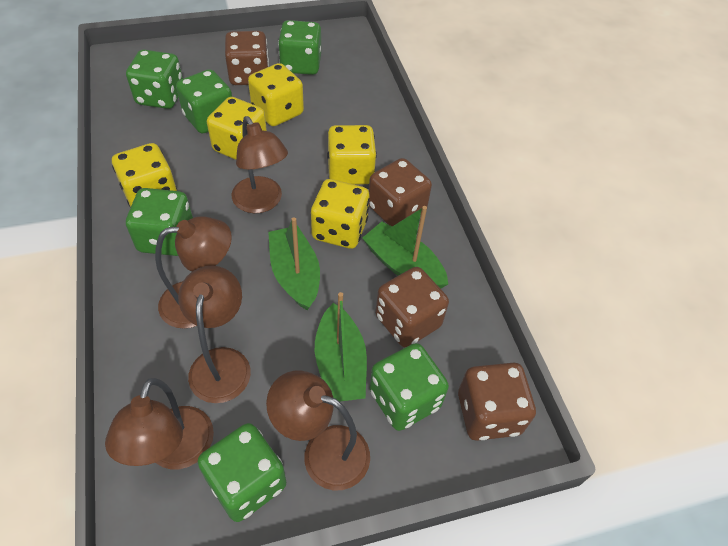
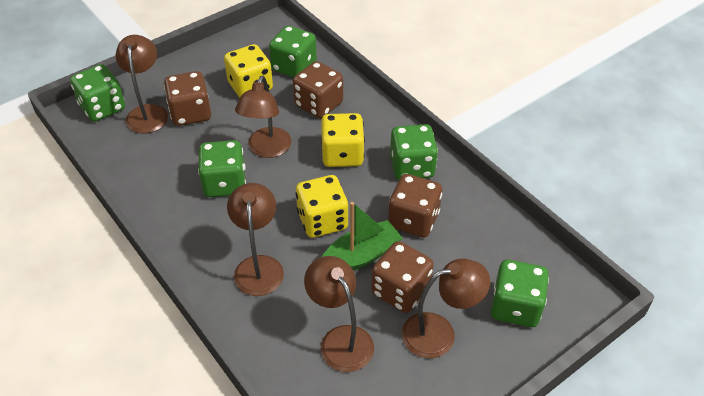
green boat: 3 -> 1
green dice: 6 -> 5
yellow dice: 5 -> 3

